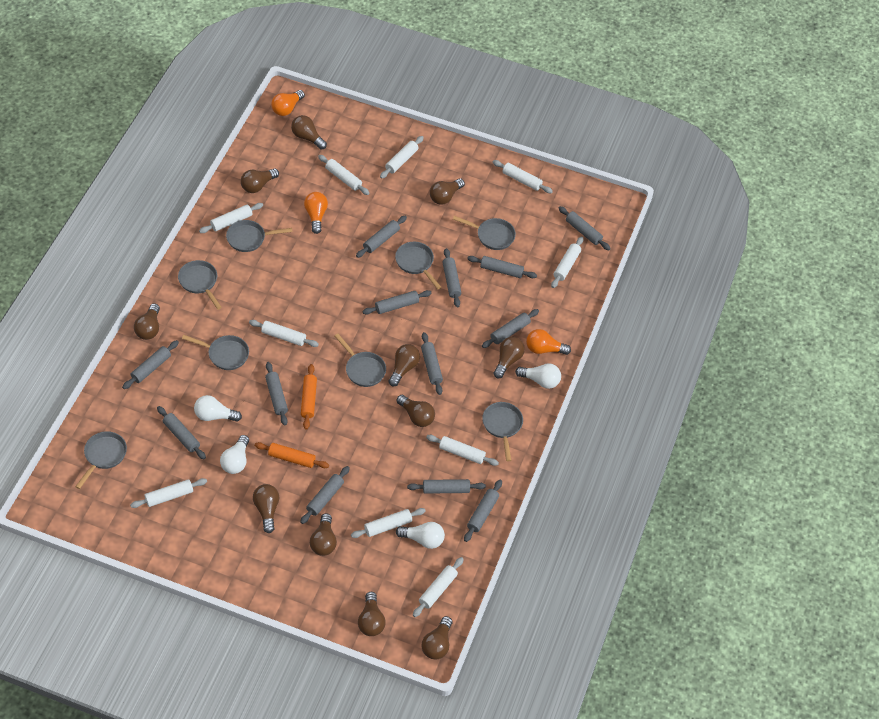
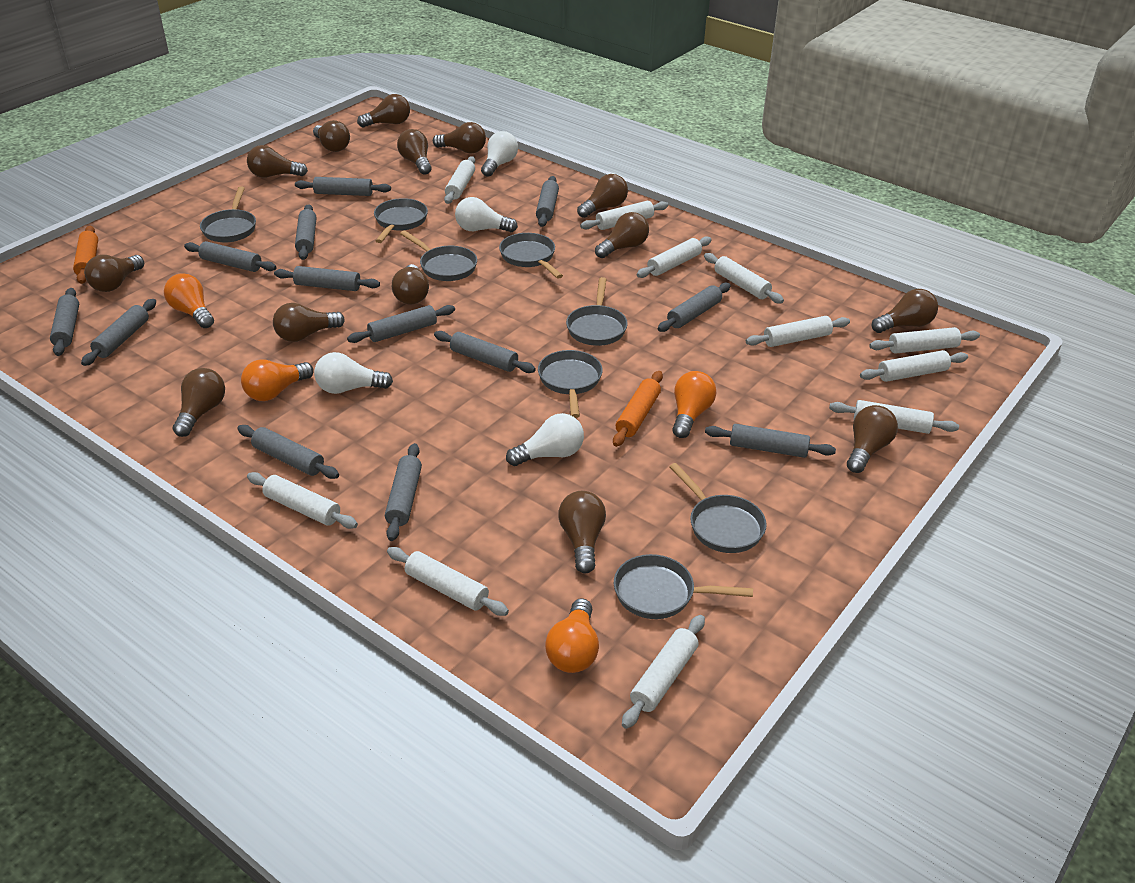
brown light bulb: 11 -> 14
orange light bulb: 3 -> 4
white rolling pin: 10 -> 11

